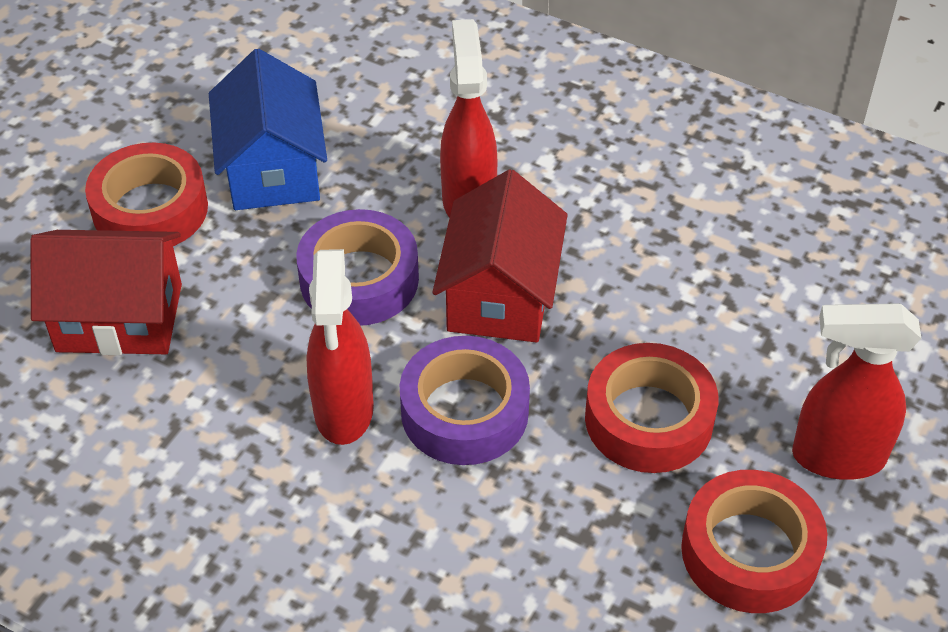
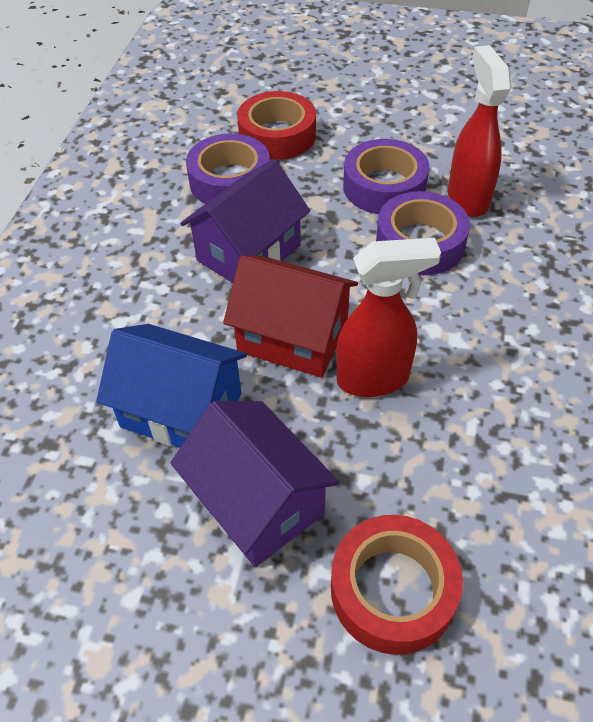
purple house: 0 -> 2
purple tape: 2 -> 3
red house: 2 -> 1
red spray bottle: 3 -> 2
red tape: 3 -> 2

